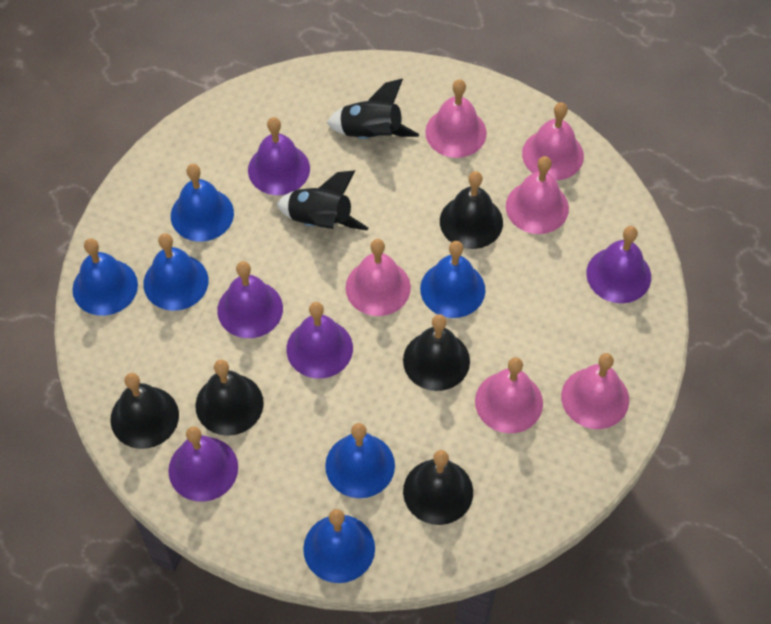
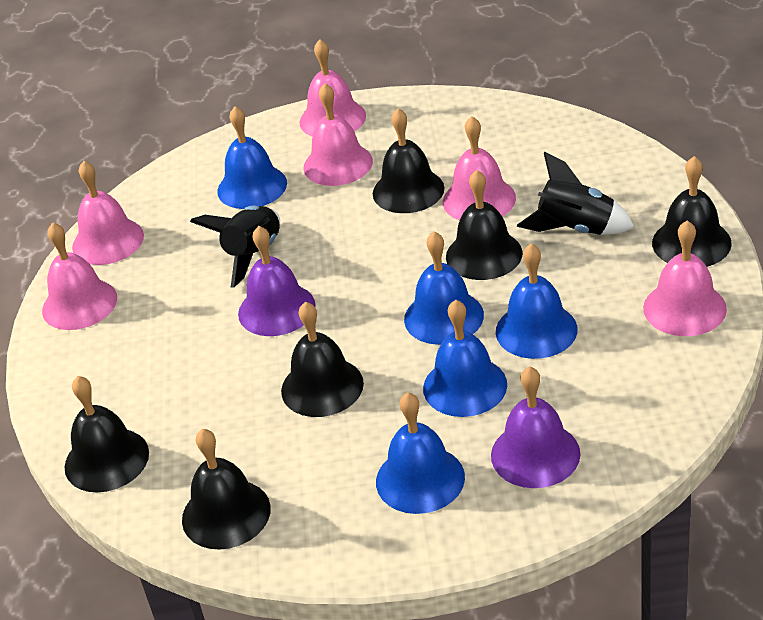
black bell: 5 -> 6
blue bell: 6 -> 5
purple bell: 5 -> 2

